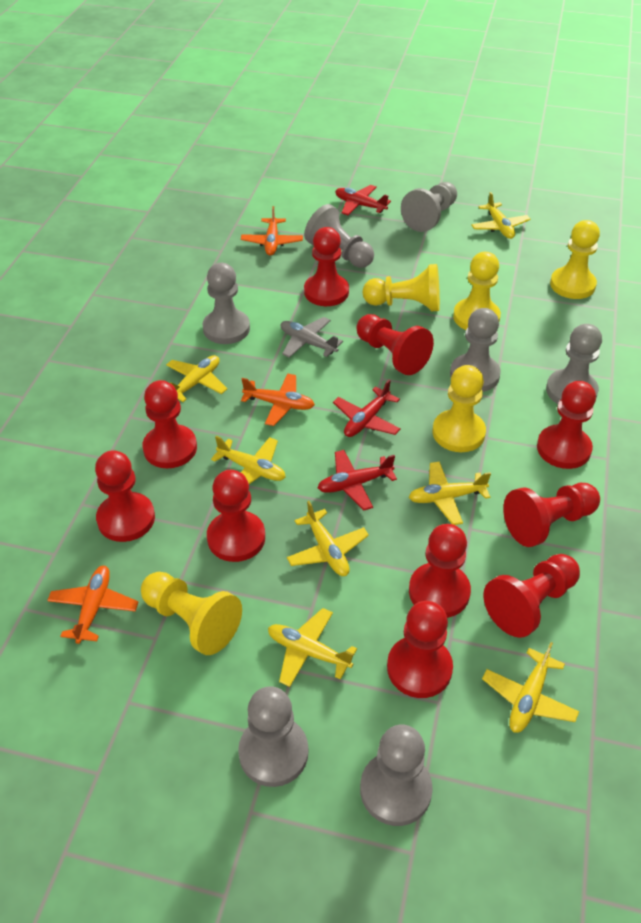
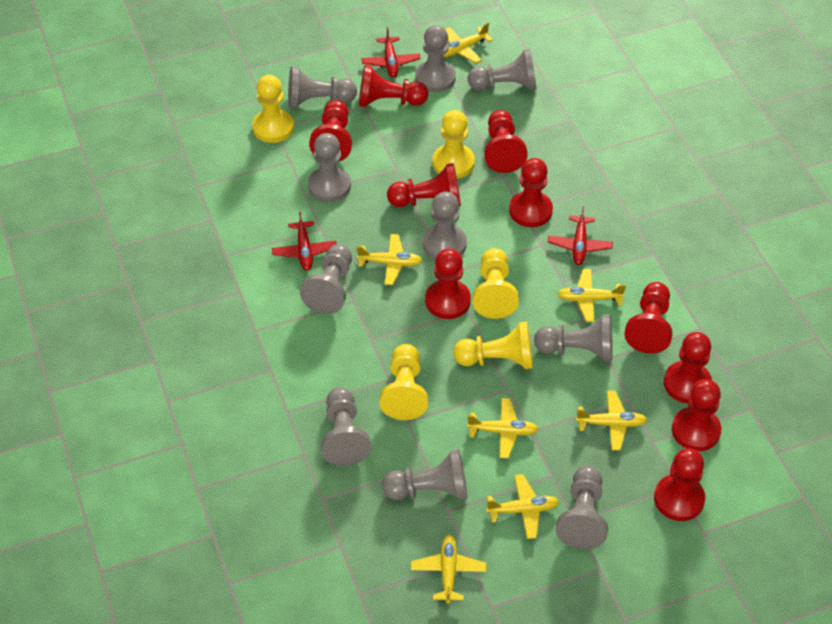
grey pawn: 7 -> 10
grey plane: 1 -> 0
orange plane: 3 -> 0

